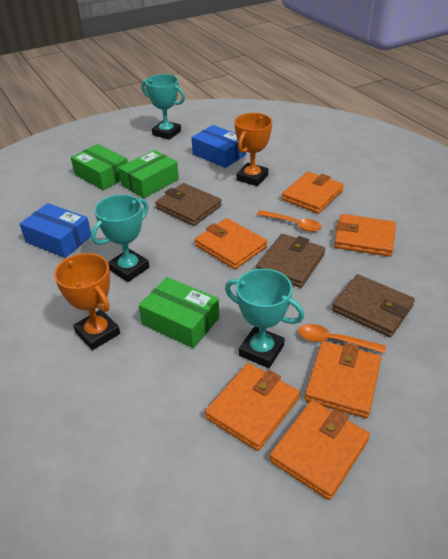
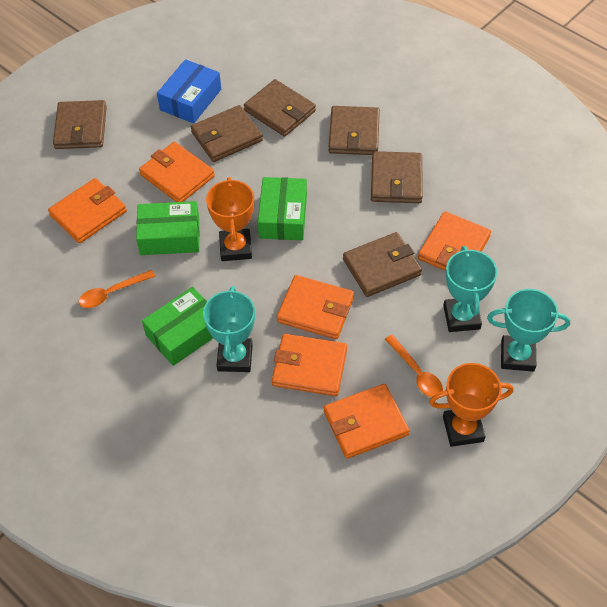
blue box: 2 -> 1
brown wallet: 3 -> 6

